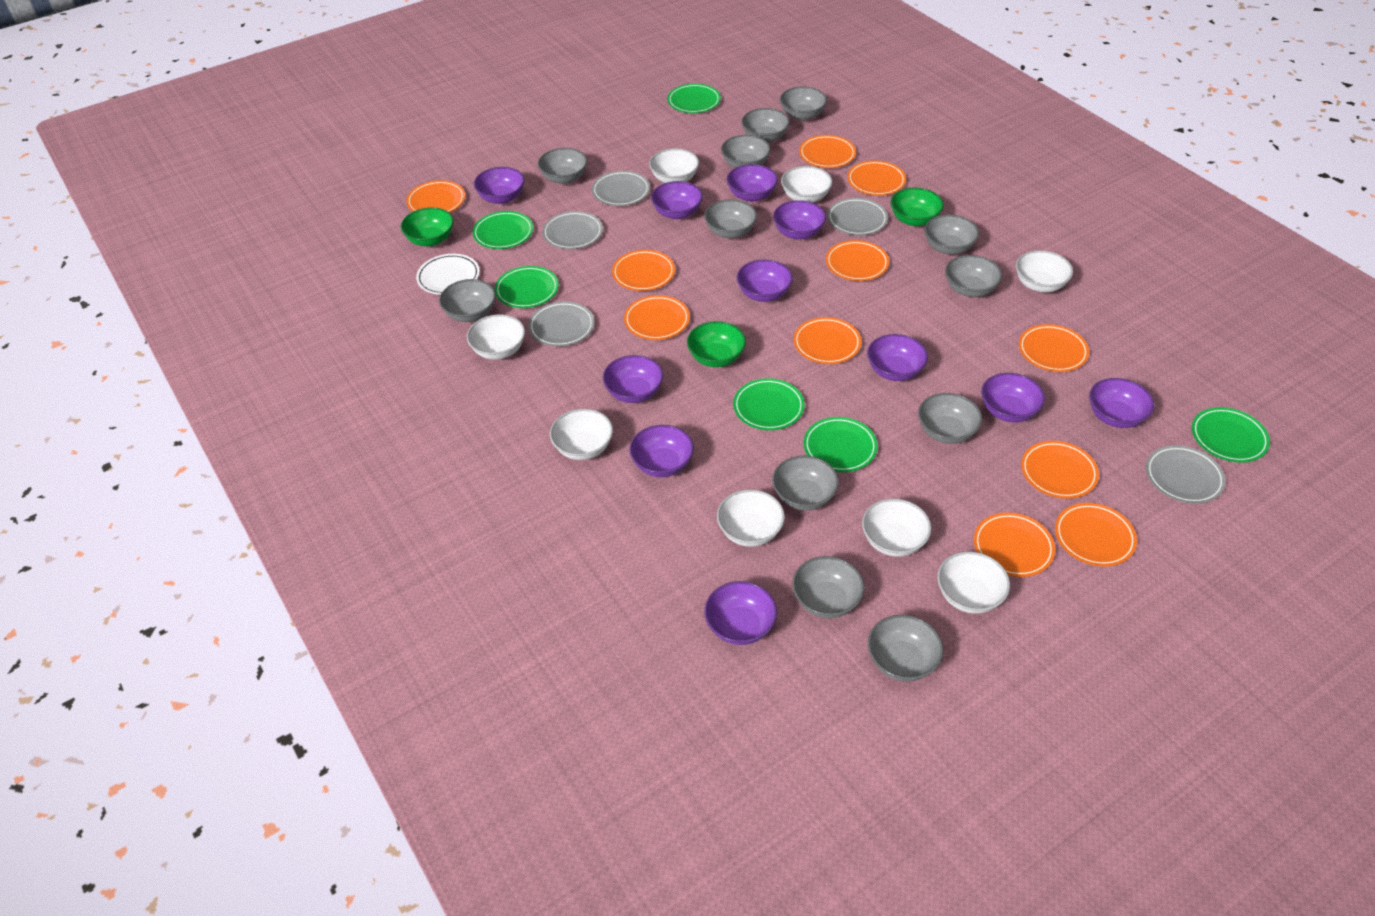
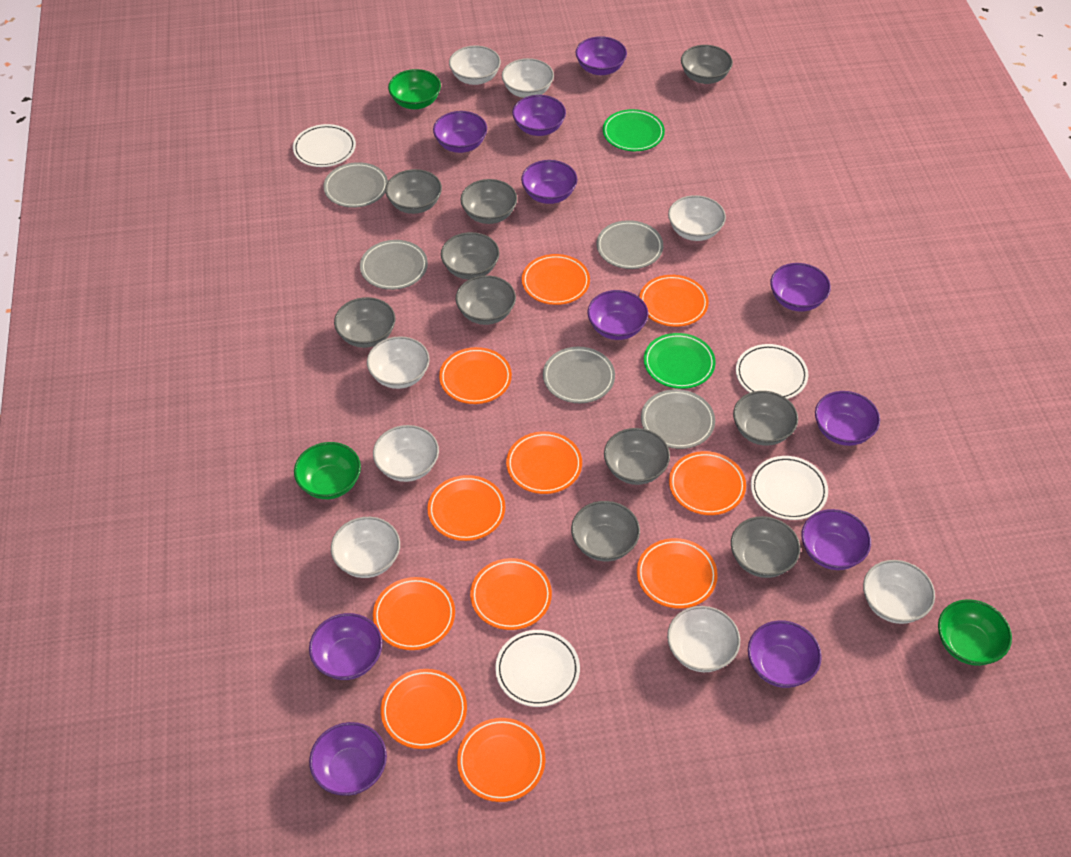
green plate: 6 -> 2
grey bowl: 12 -> 10
white plate: 1 -> 4

